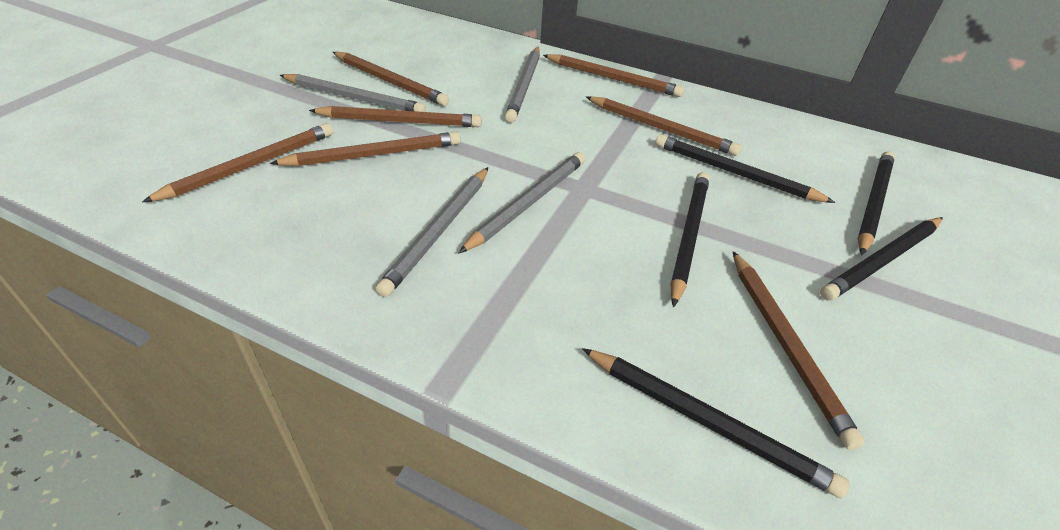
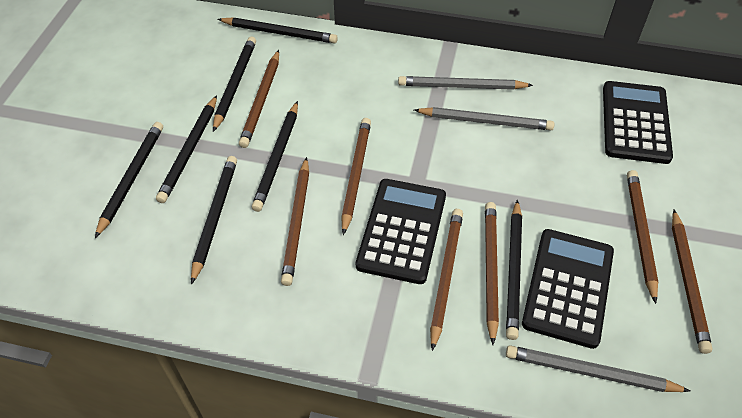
black calculator: 0 -> 3
black pencil: 5 -> 7
grey pencil: 4 -> 3

